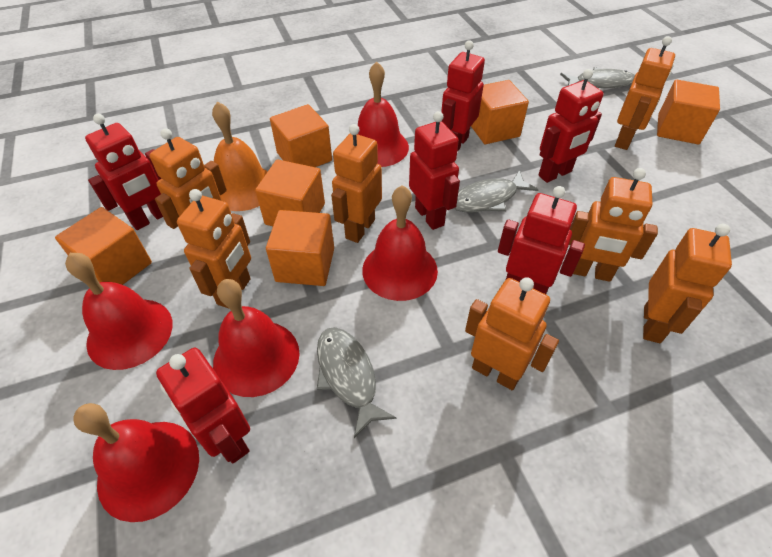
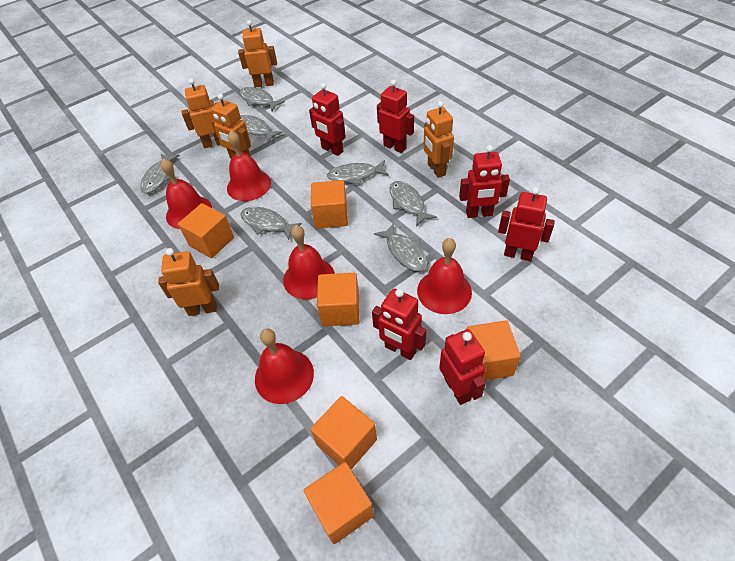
grey fish: 3 -> 7
orange bell: 1 -> 0
orange robot: 7 -> 5

